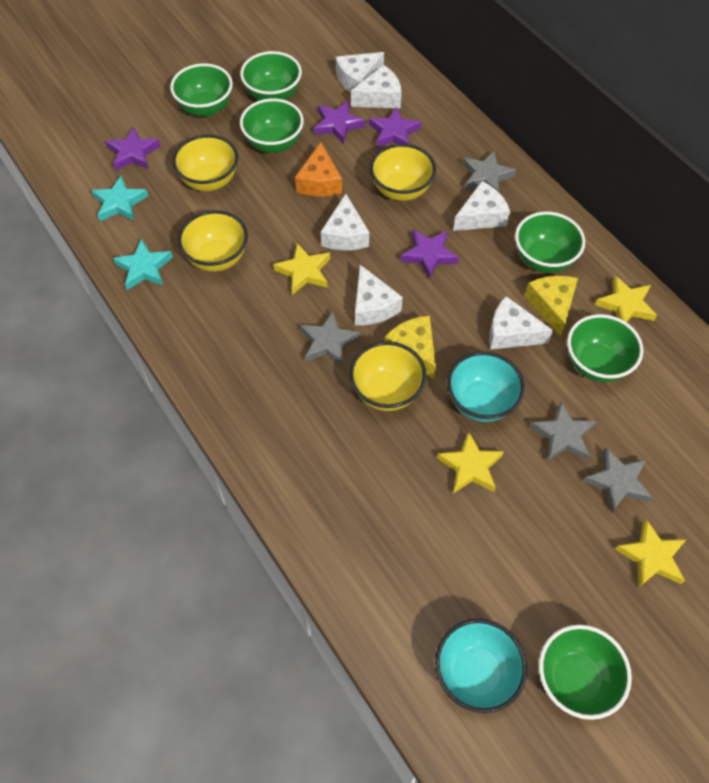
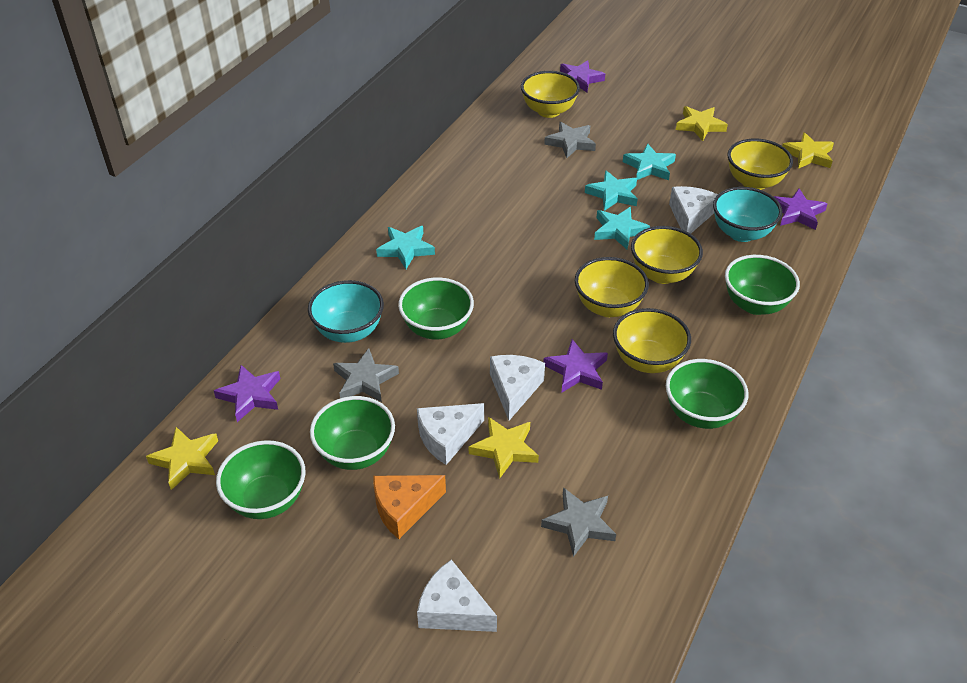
green bowl: 6 -> 5
grey star: 4 -> 3
turquoise star: 2 -> 4
white cheese: 6 -> 4
yellow bowl: 4 -> 5
yellow cheese: 2 -> 0

